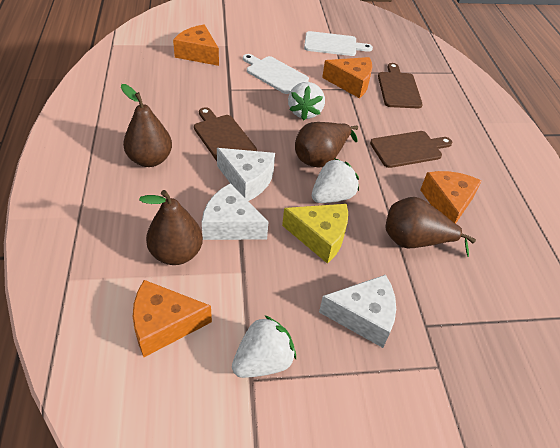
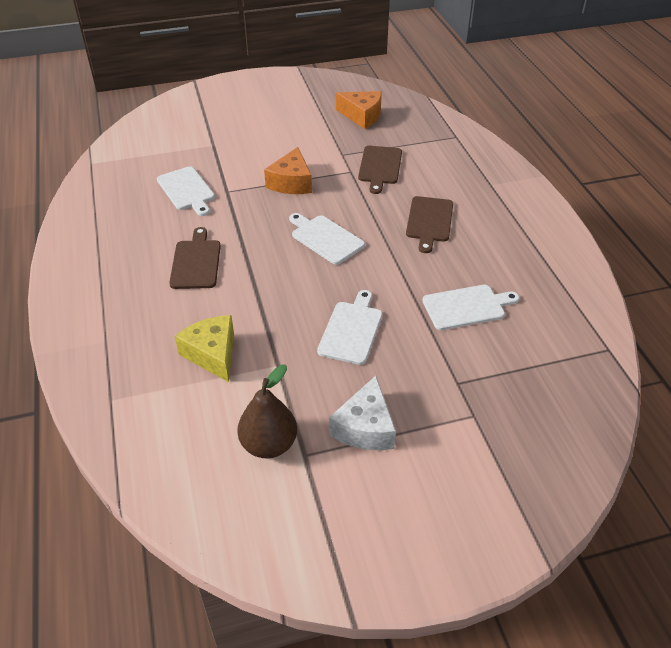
brown pear: 4 -> 1
orange cheese: 4 -> 2
white cheese: 3 -> 1
white cutting board: 2 -> 4
white strawberry: 3 -> 0

